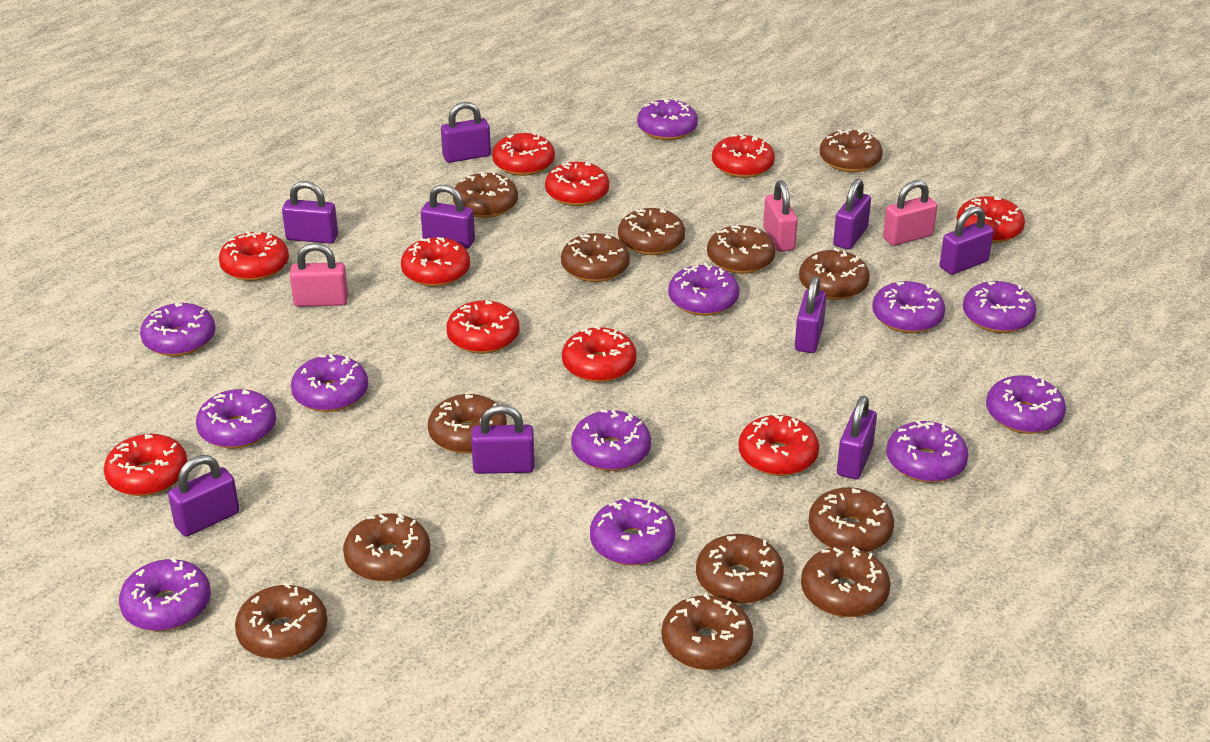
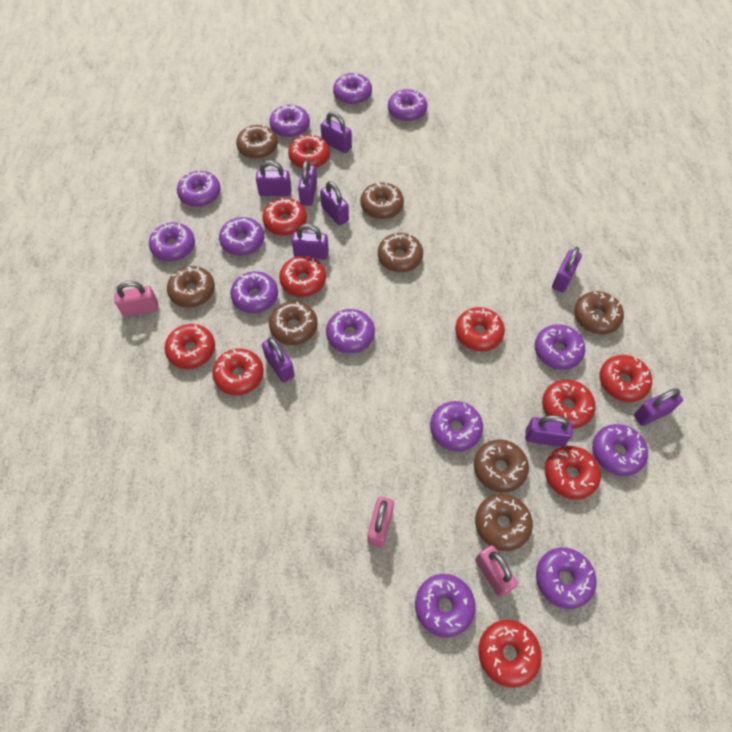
brown donut: 13 -> 8
purple donut: 12 -> 13

